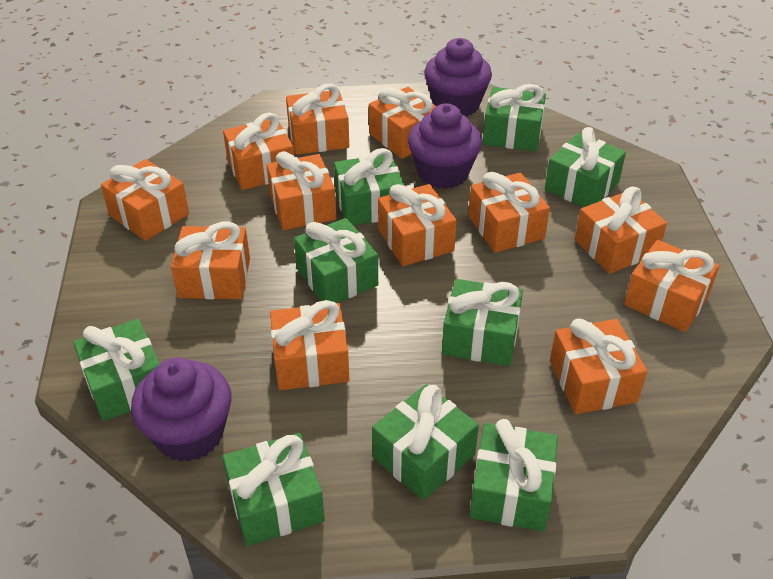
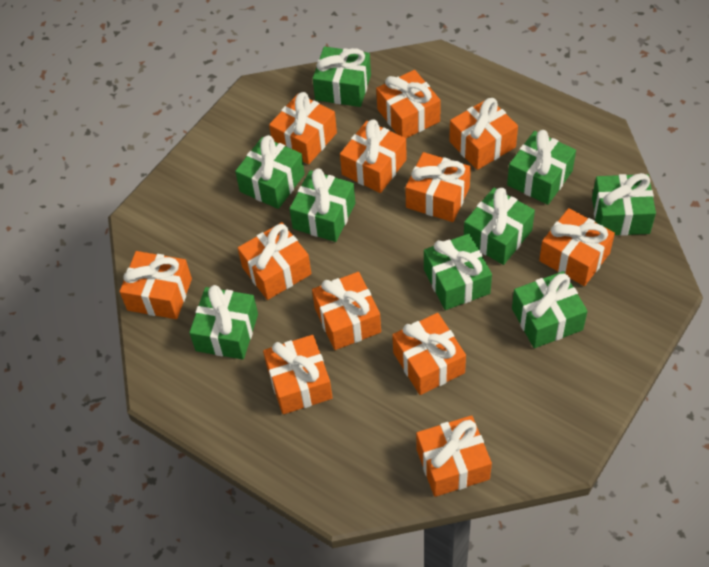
purple cupcake: 3 -> 0

